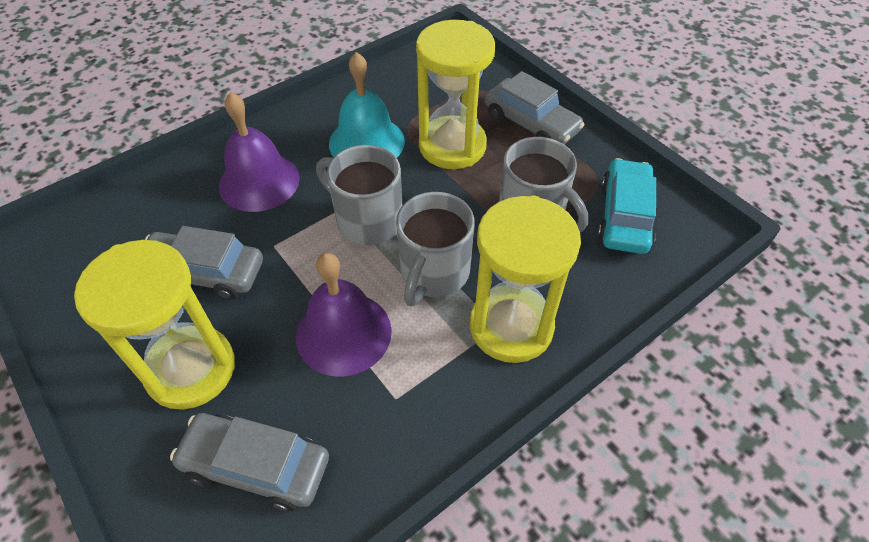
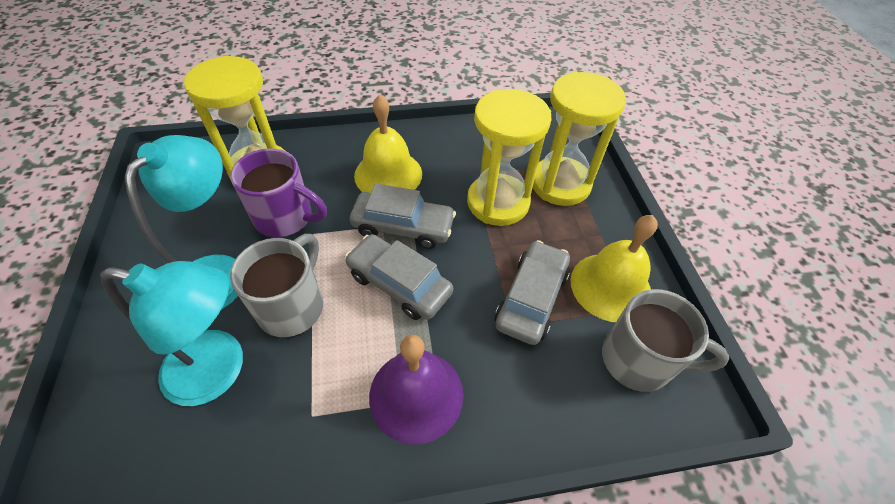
grey mug: 3 -> 2
purple bell: 2 -> 1
purple mug: 0 -> 1
turquoise bell: 1 -> 0
turquoise car: 1 -> 0
turquoise lamp: 0 -> 2
yellow bell: 0 -> 2

